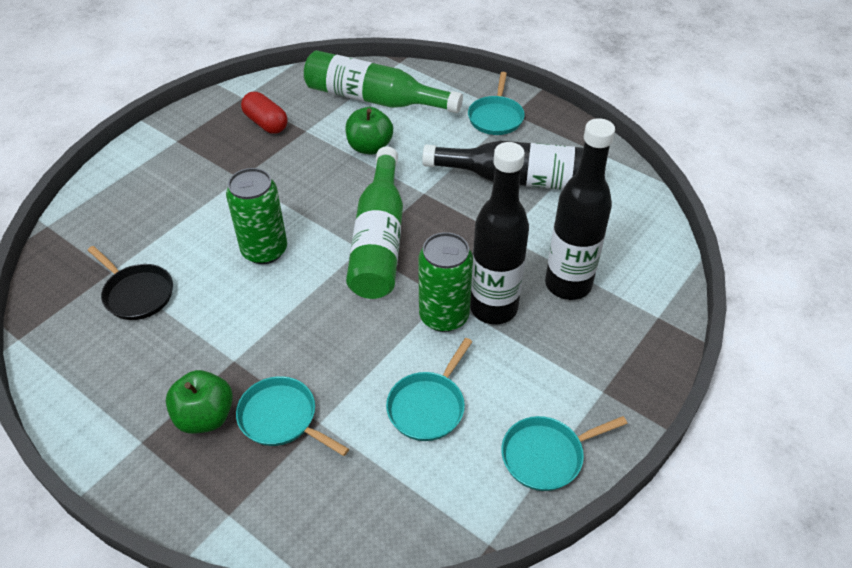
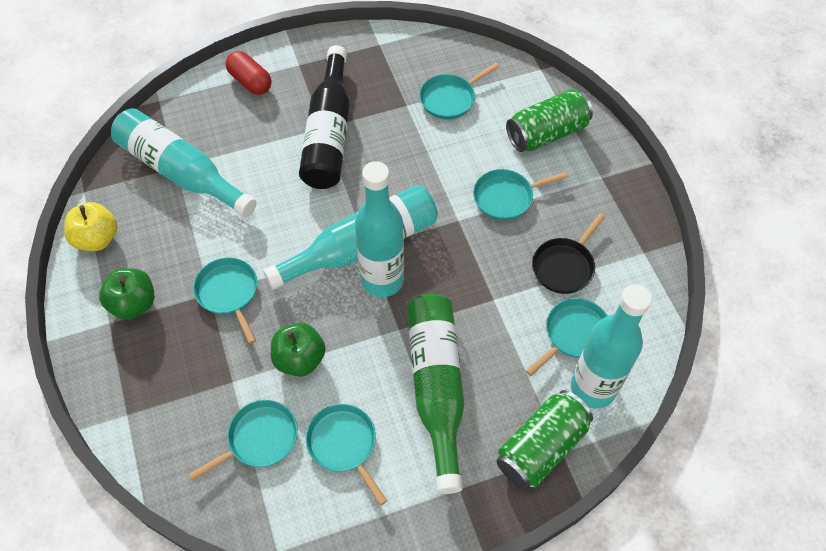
black bottle: 3 -> 1
green bottle: 2 -> 1
turquoise bottle: 0 -> 4
turquoise pan: 4 -> 6
yellow apple: 0 -> 1

